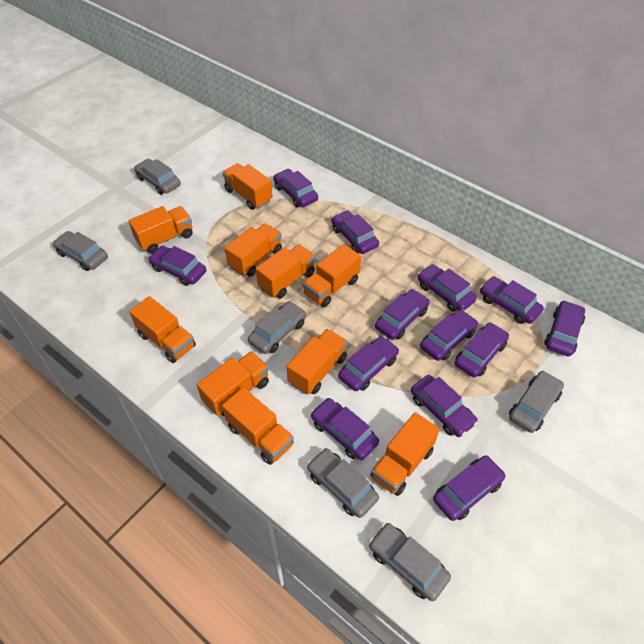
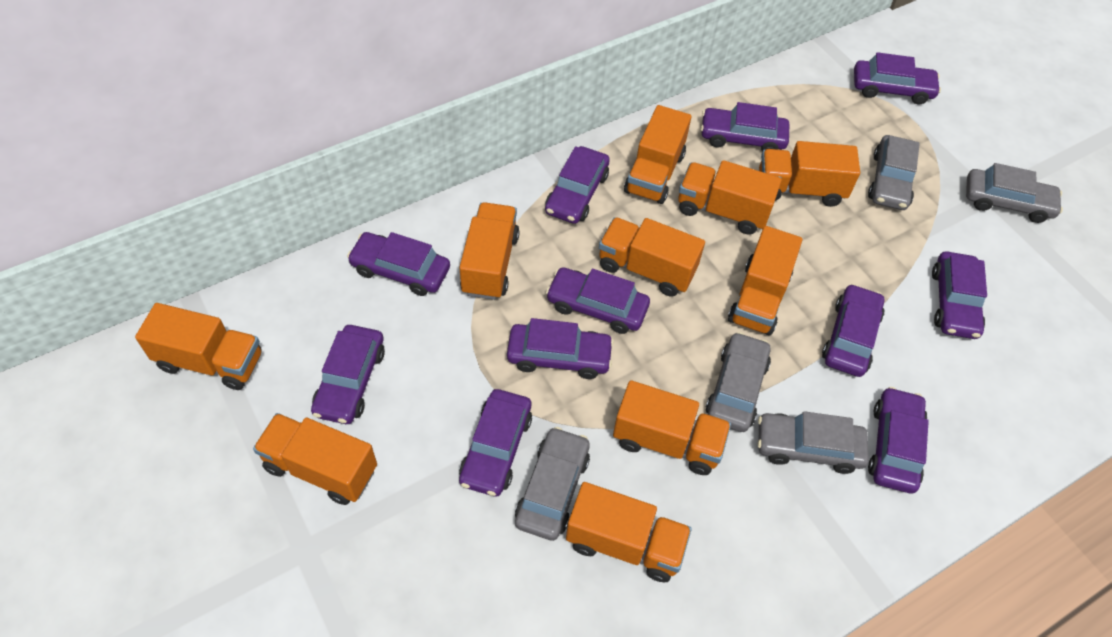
grey car: 6 -> 5
purple car: 13 -> 11

